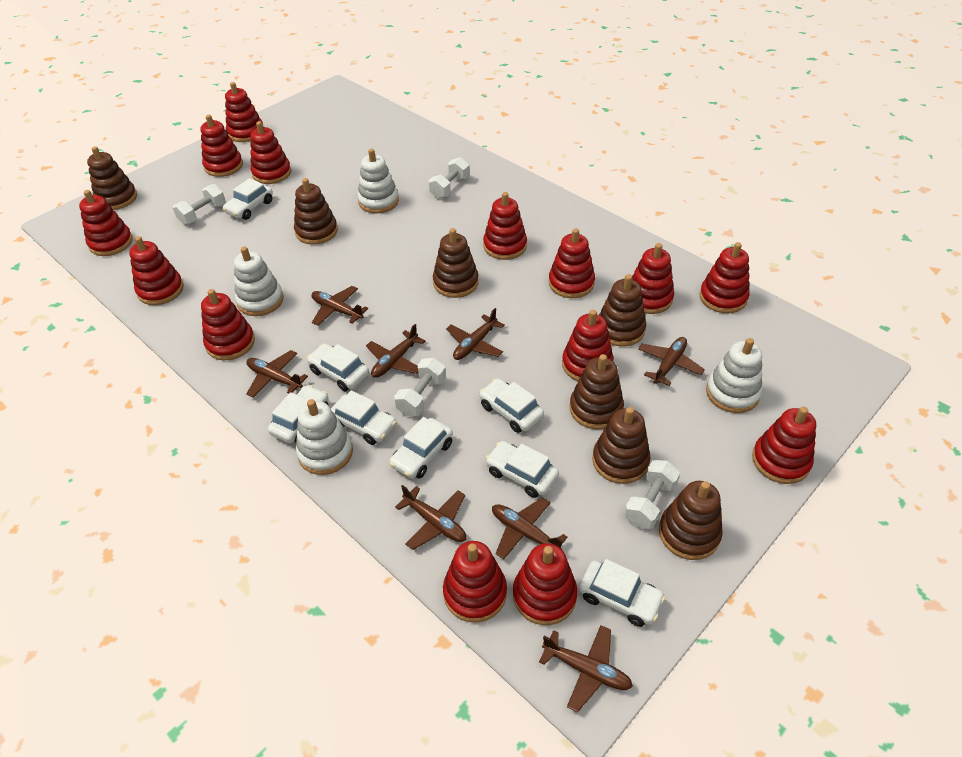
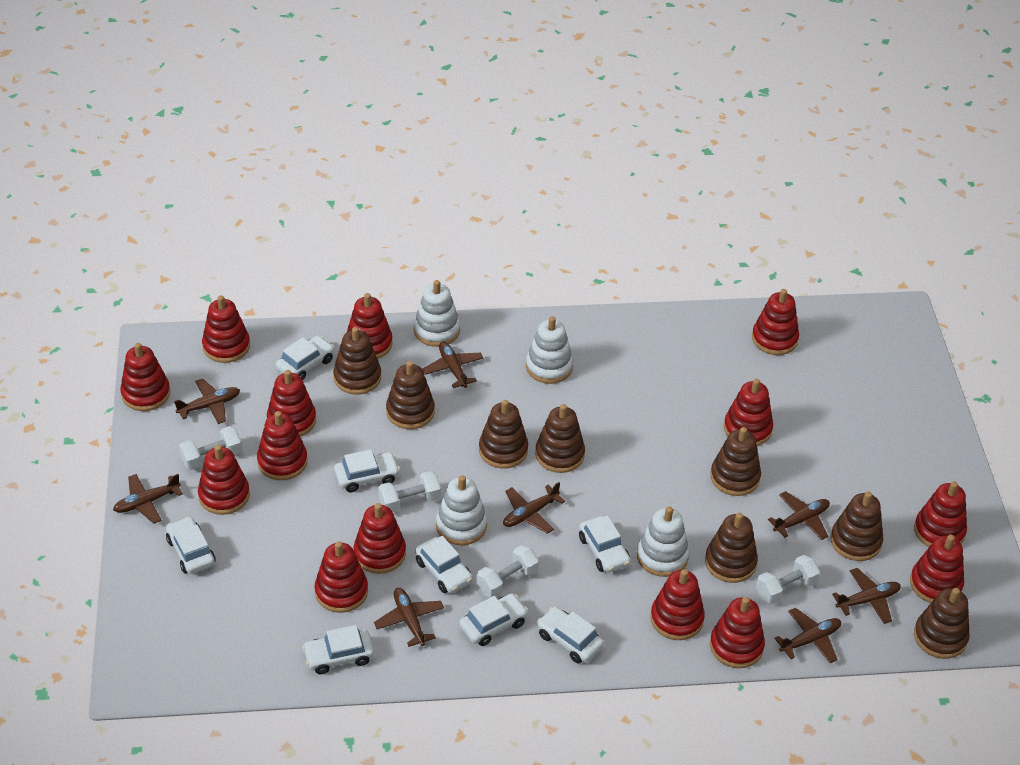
brown stacking toy: 7 -> 8

